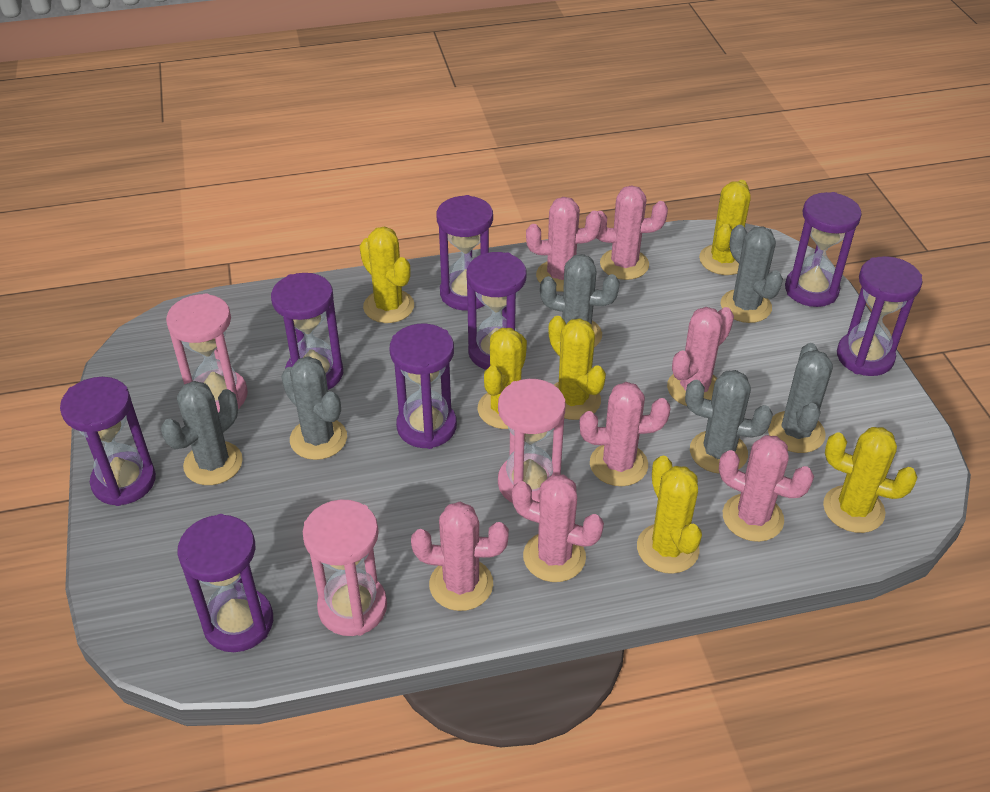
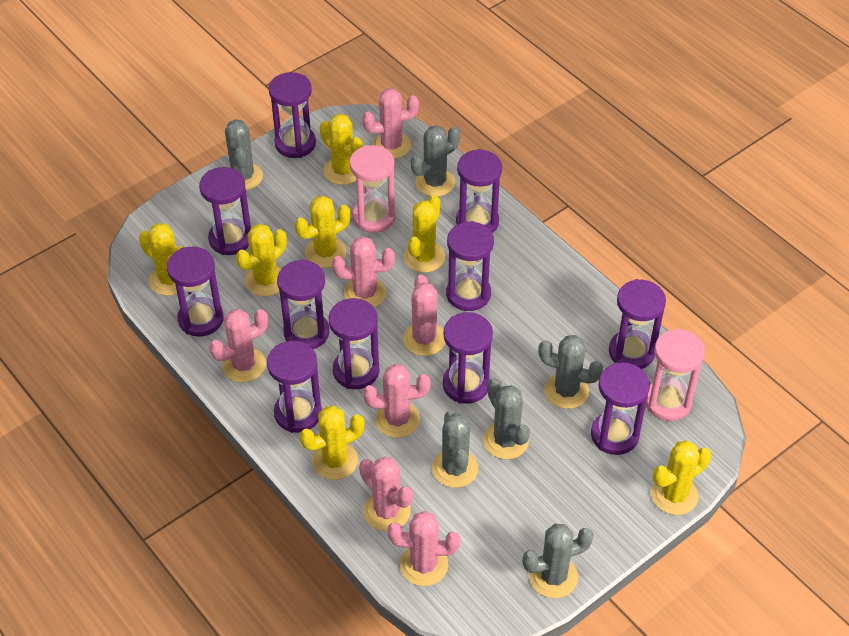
pink hourglass: 3 -> 2
purple hourglass: 8 -> 11
yellow cactus: 6 -> 7

